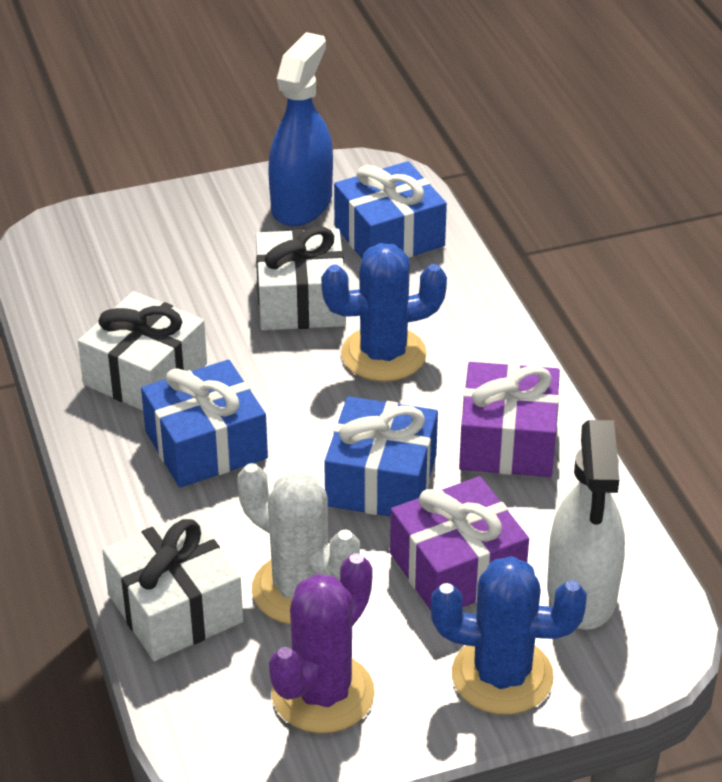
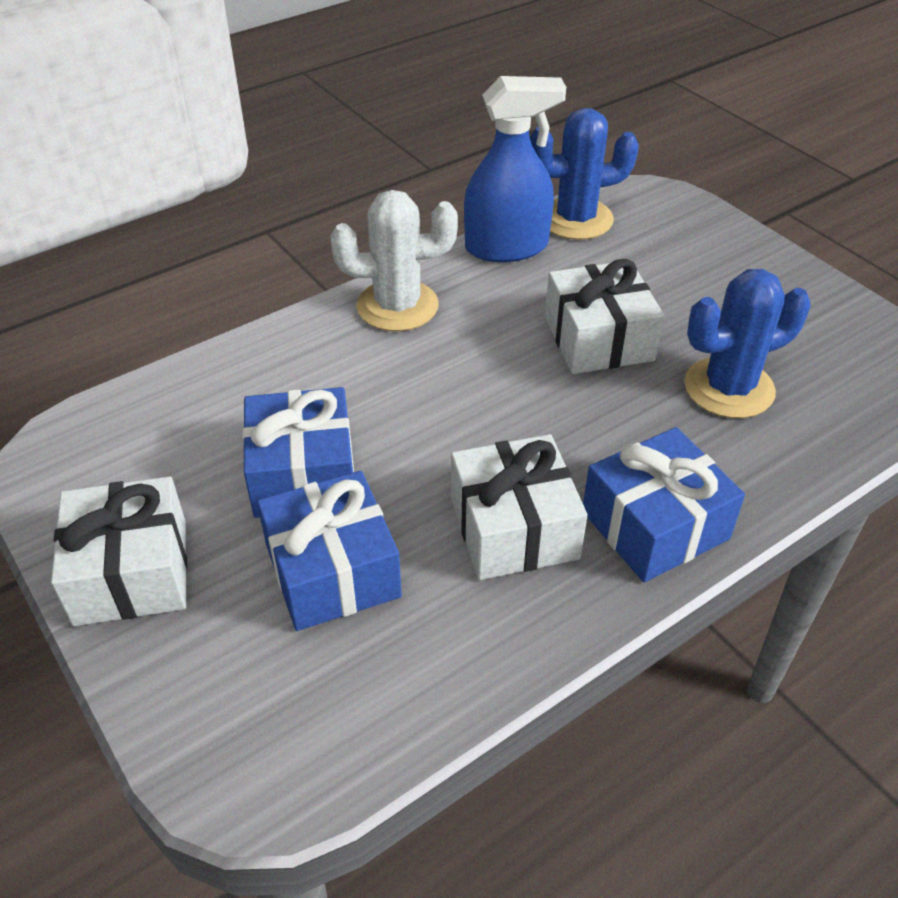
purple cactus: 1 -> 0
purple gift: 2 -> 0
white spray bottle: 1 -> 0

